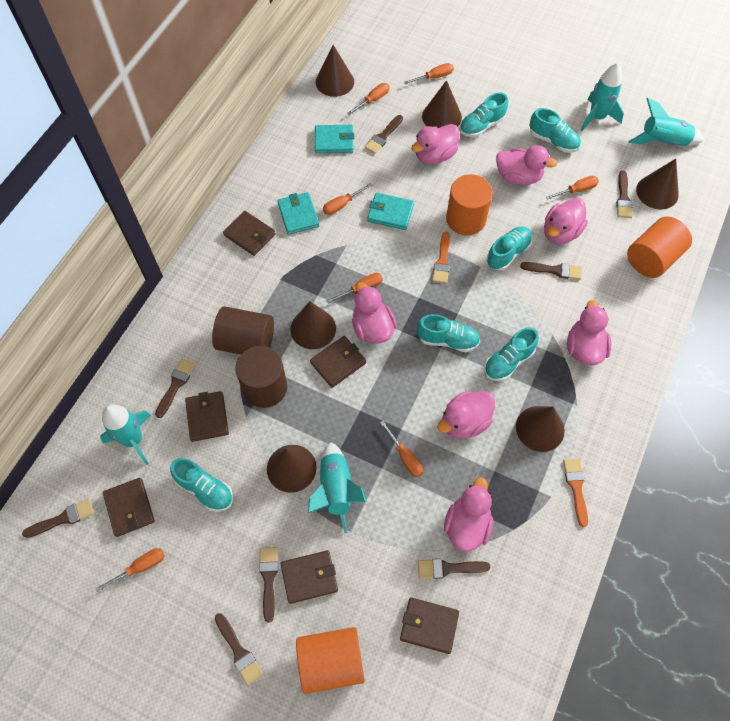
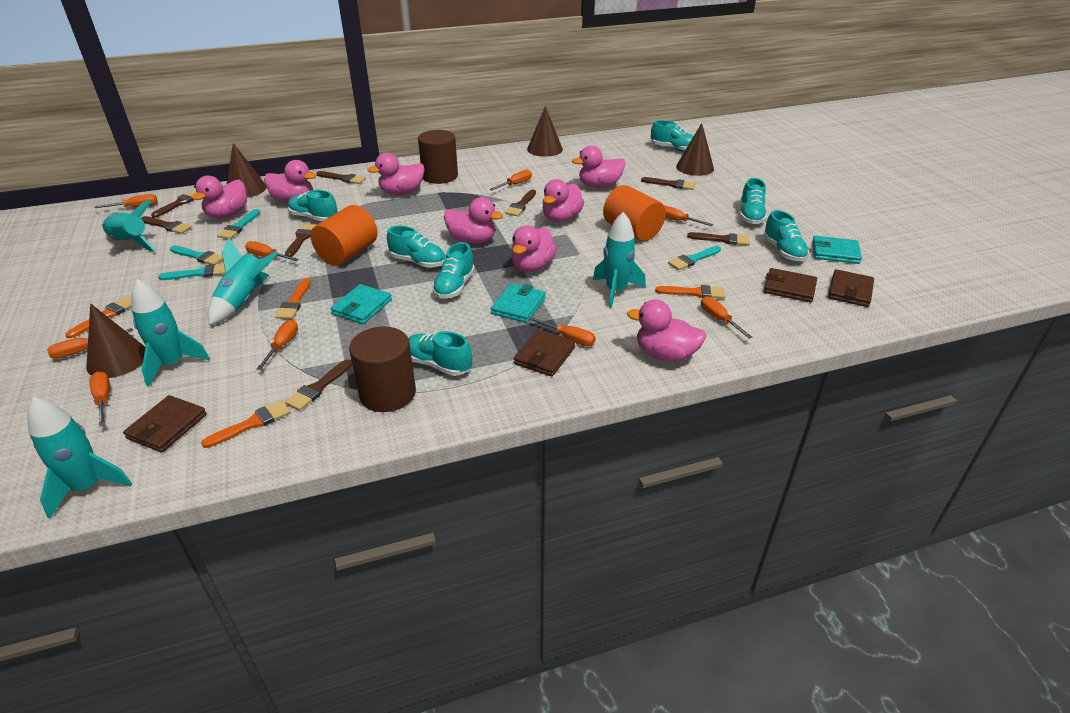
brown cone: 6 -> 4
brown wallet: 6 -> 4
orange brush: 2 -> 4
orange cylinder: 3 -> 2
orange screwdriver: 7 -> 9
pink duck: 7 -> 8
turquoise brush: 0 -> 4
turquoise rocket: 4 -> 5
turquoise shoe: 6 -> 7

